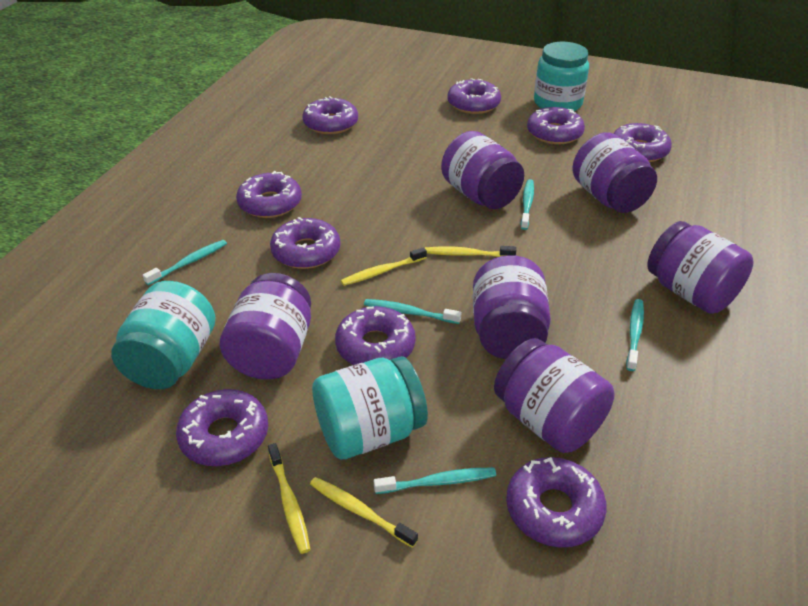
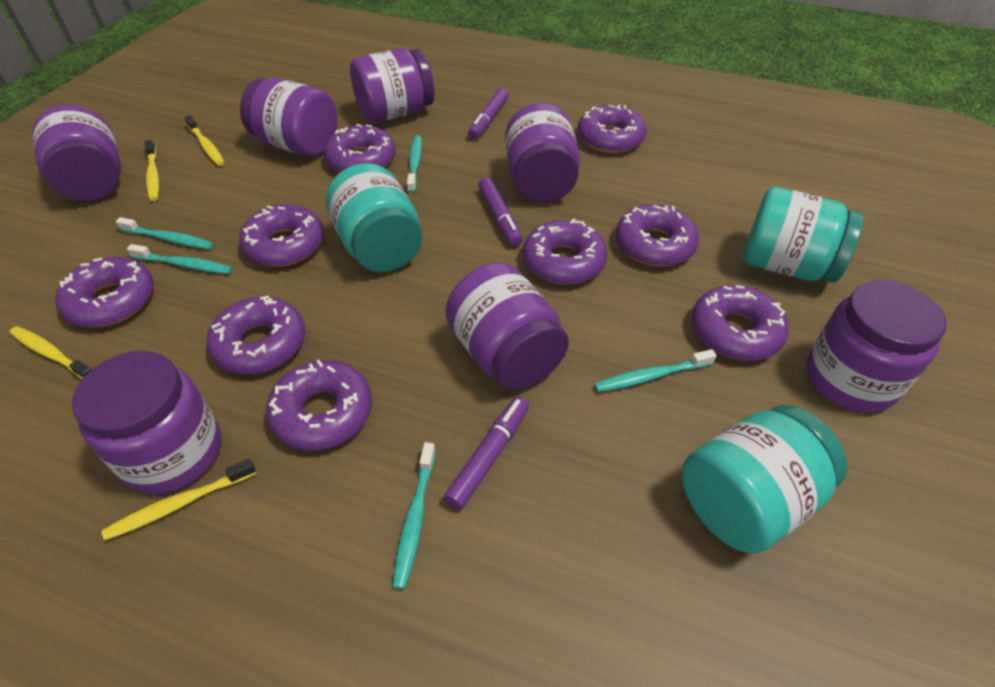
purple jar: 6 -> 7
purple marker: 0 -> 3

